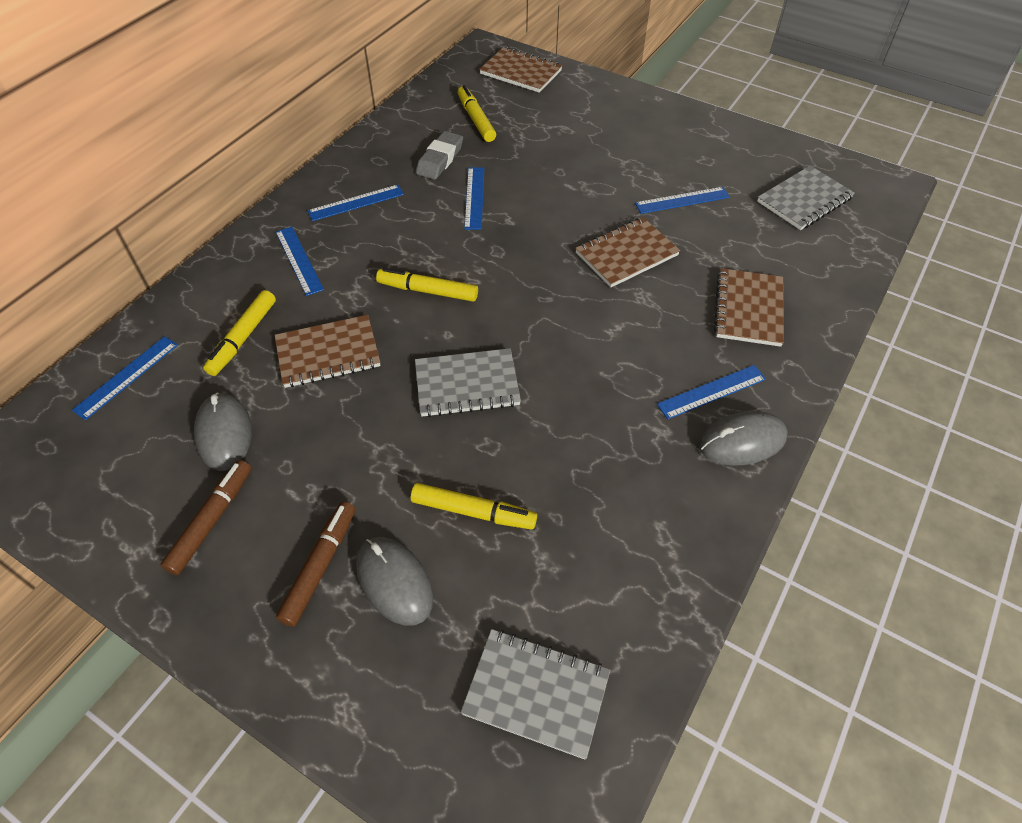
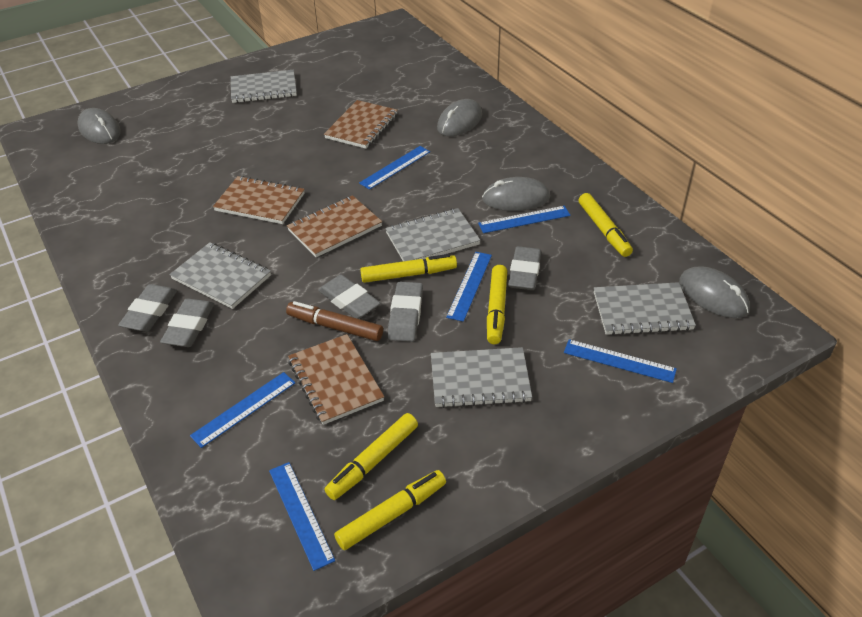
brown marker: 2 -> 1
grey eraser: 1 -> 5
grey mouse: 3 -> 4
grey notebook: 3 -> 5
yellow marker: 4 -> 5

